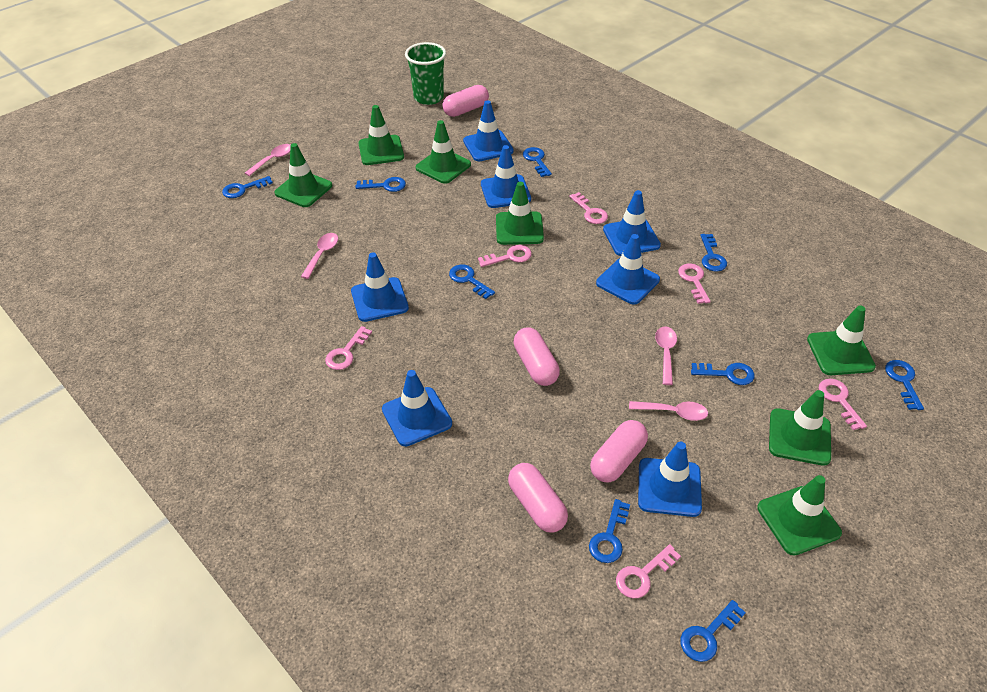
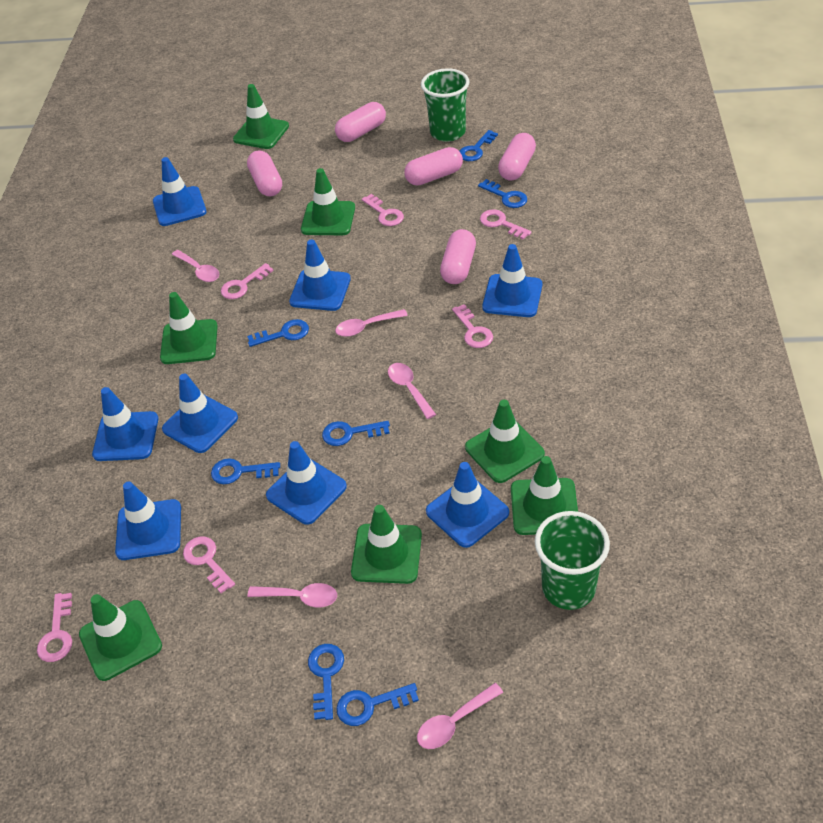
blue key: 9 -> 7
blue traffic cone: 7 -> 8
green cup: 1 -> 2
pink capsule: 4 -> 5
pink spoon: 4 -> 5

